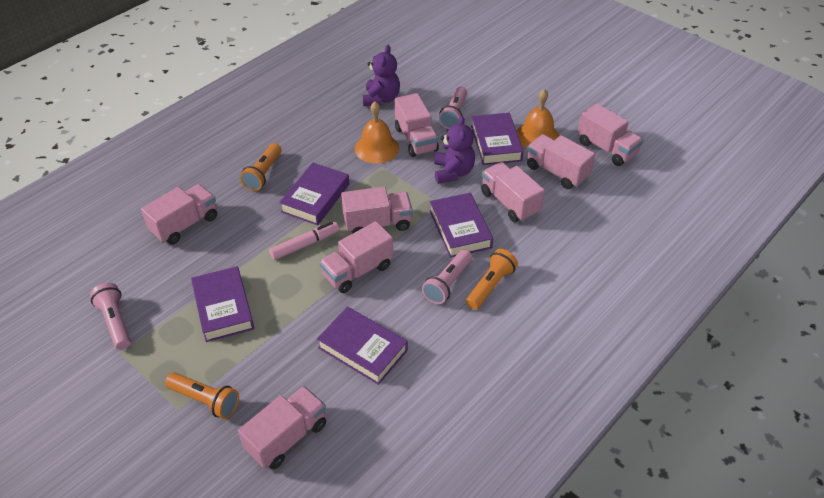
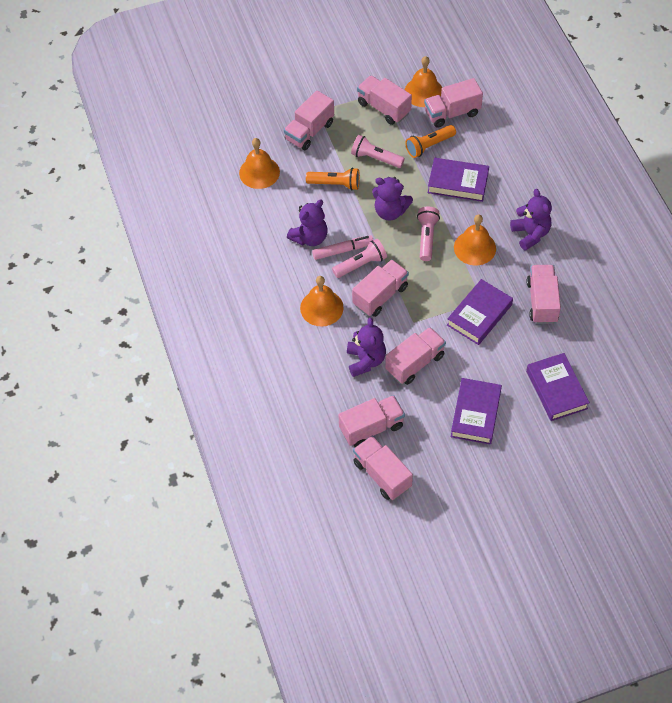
orange bell: 2 -> 4
orange flashlight: 3 -> 2
purple book: 5 -> 4
purple teddy bear: 2 -> 4

